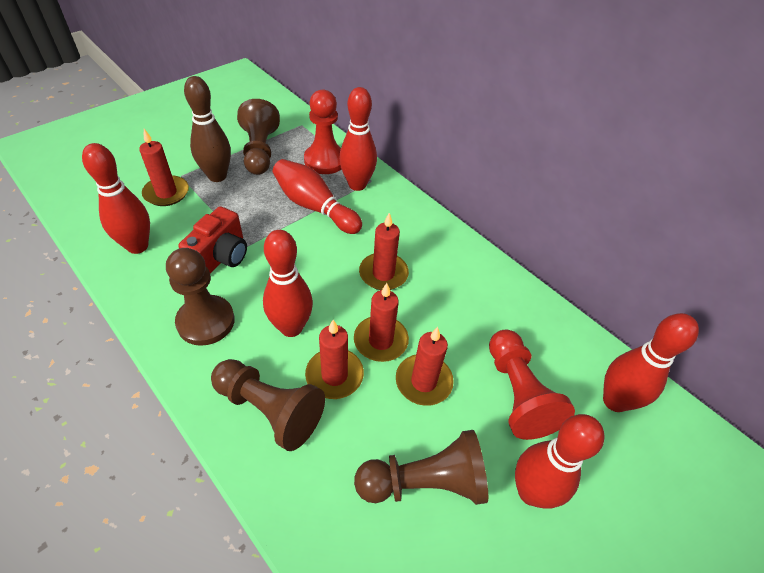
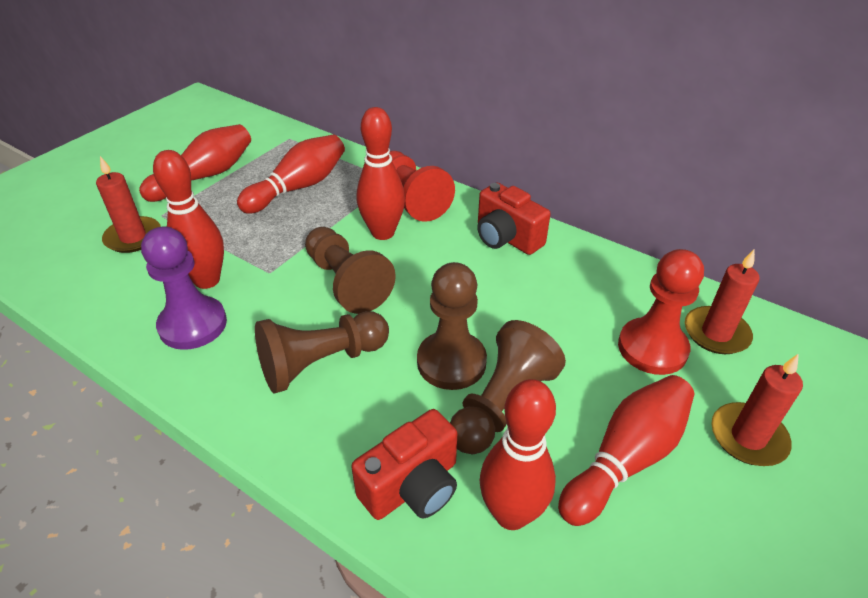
brown bowling pin: 1 -> 0
purple pawn: 0 -> 1
red camera: 1 -> 2
red candle: 5 -> 3

